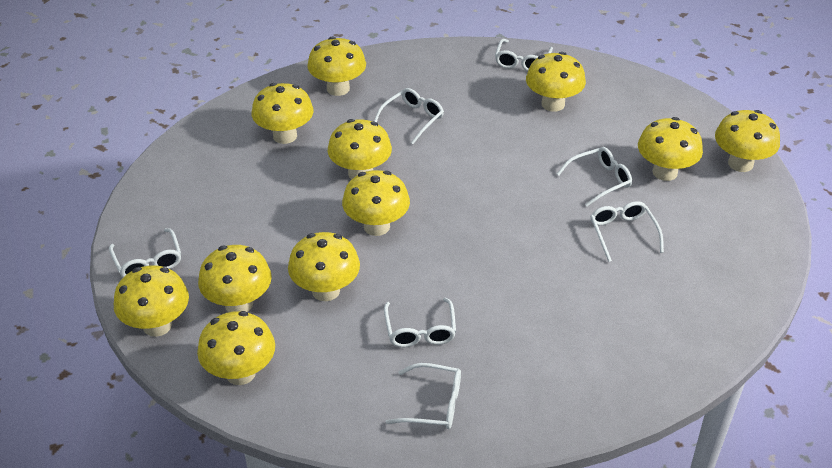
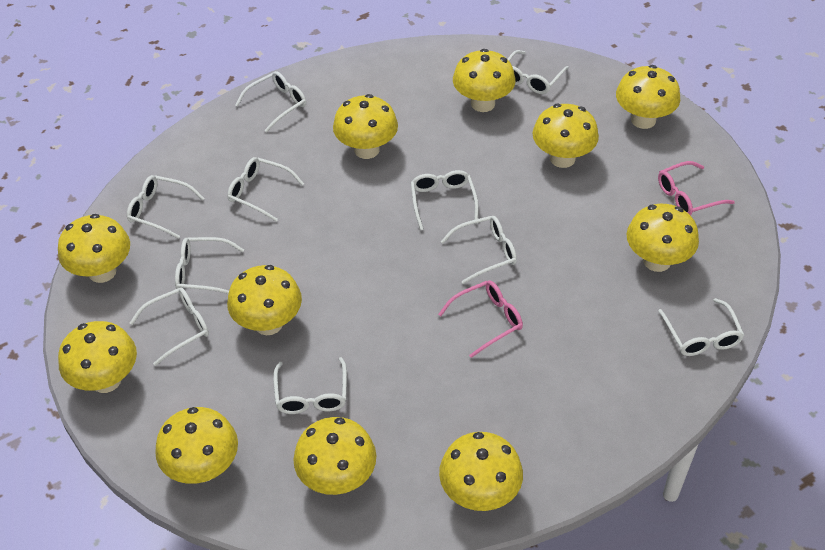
pink glasses: 0 -> 2
white glasses: 7 -> 10

